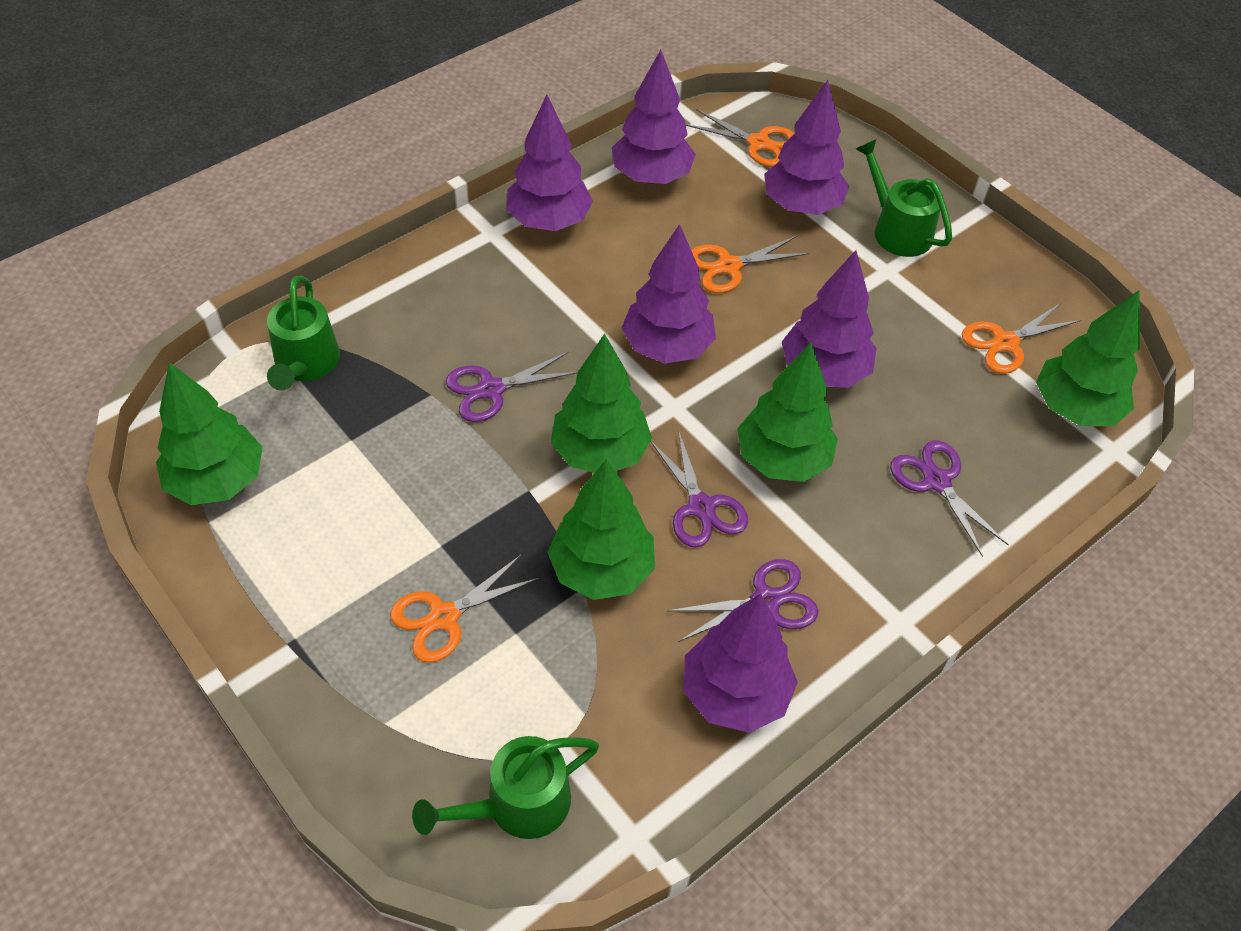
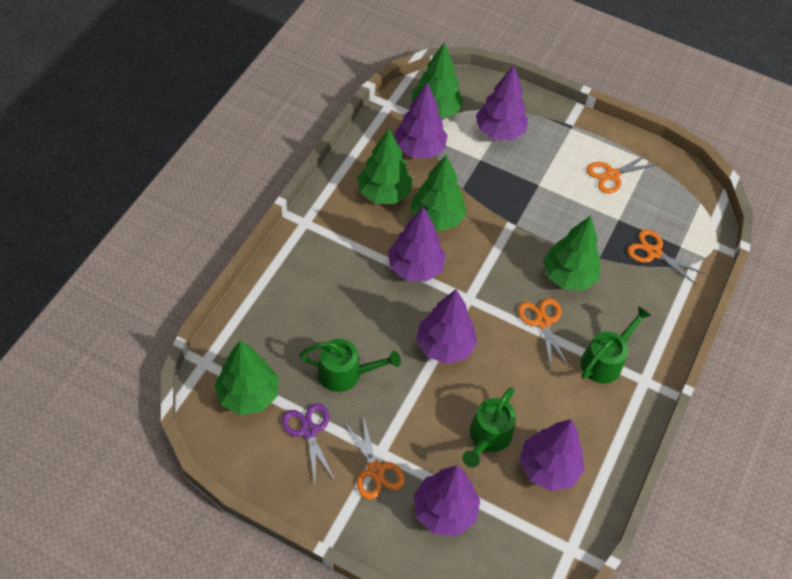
purple scissors: 4 -> 1

